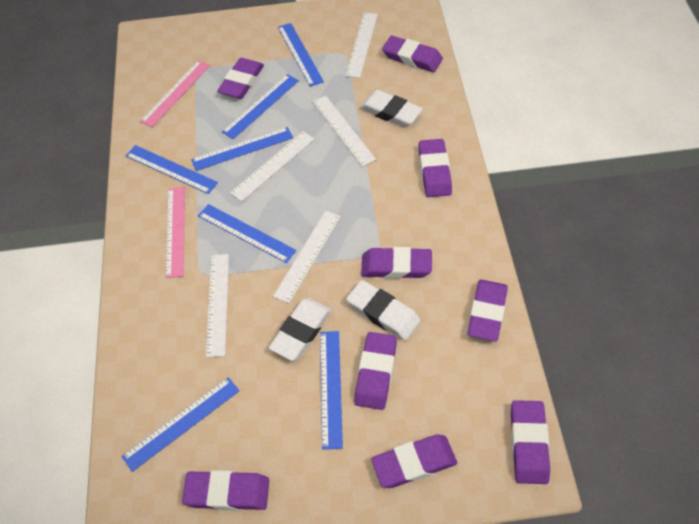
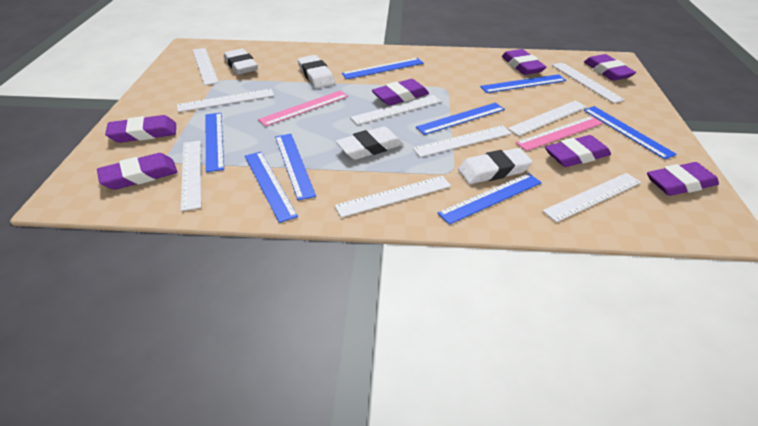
blue ruler: 7 -> 8
purple eraser: 9 -> 7
white eraser: 3 -> 4
white ruler: 5 -> 9

